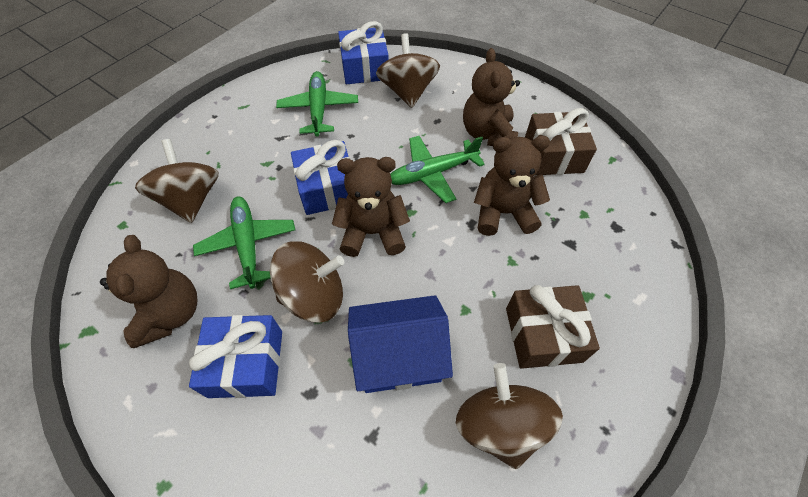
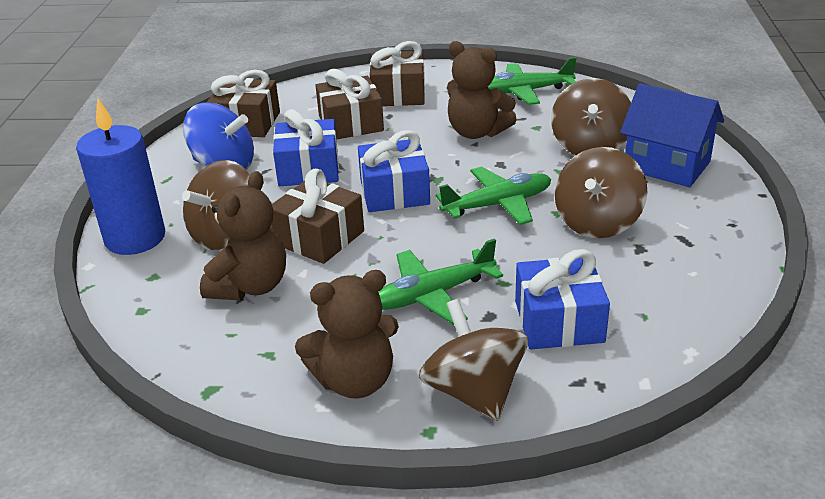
blue candle: 0 -> 1
blue spinning top: 0 -> 1
brown gift: 2 -> 4
brown teddy bear: 4 -> 3

